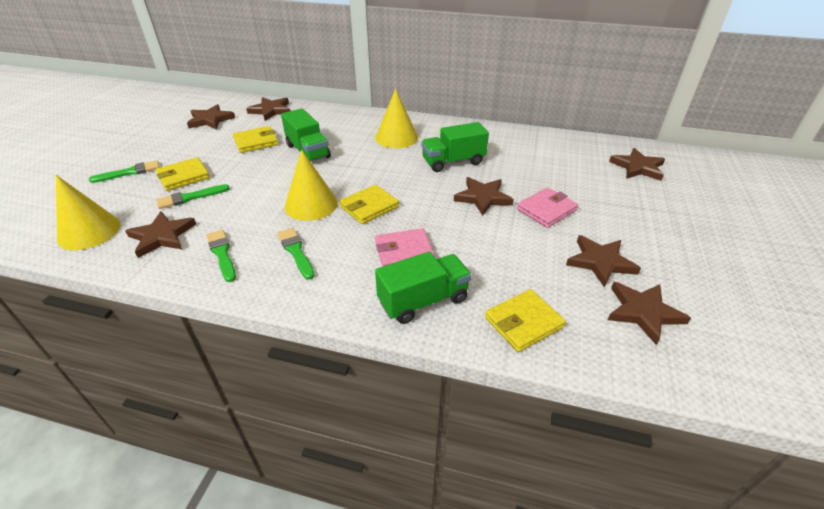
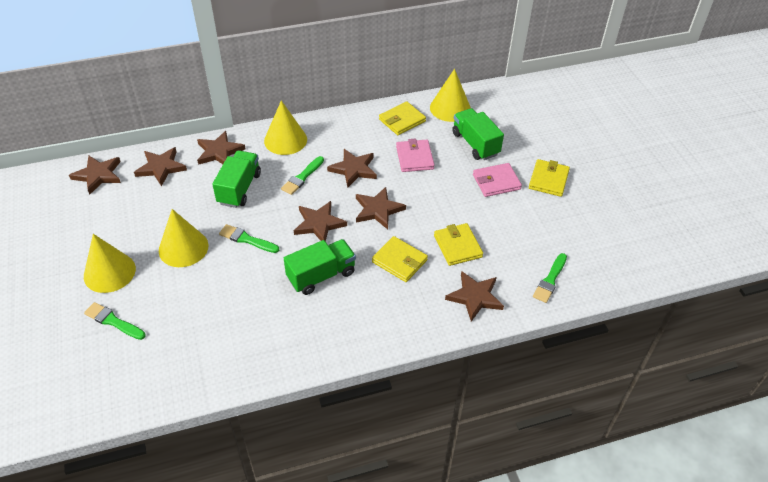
yellow cone: 3 -> 4

